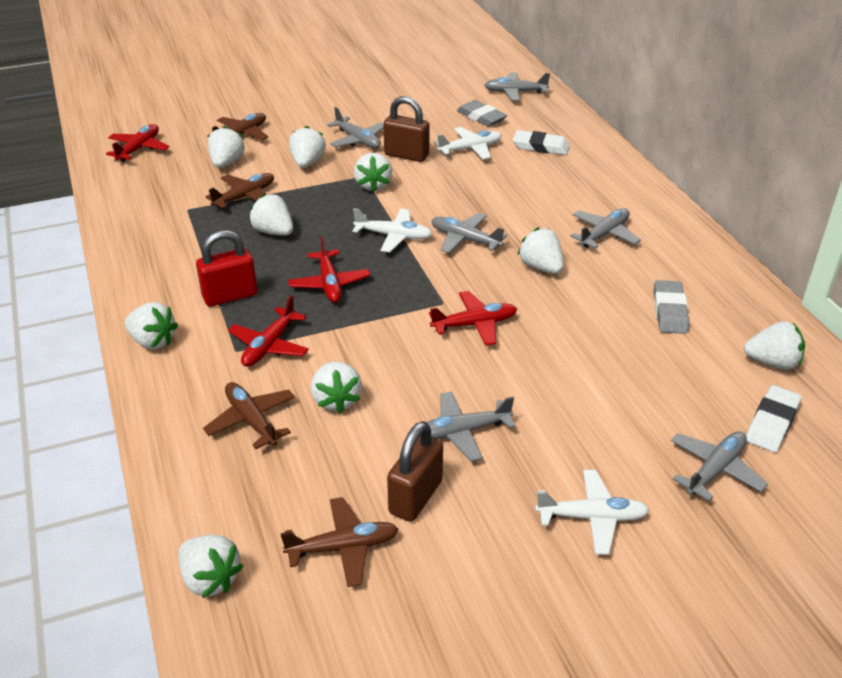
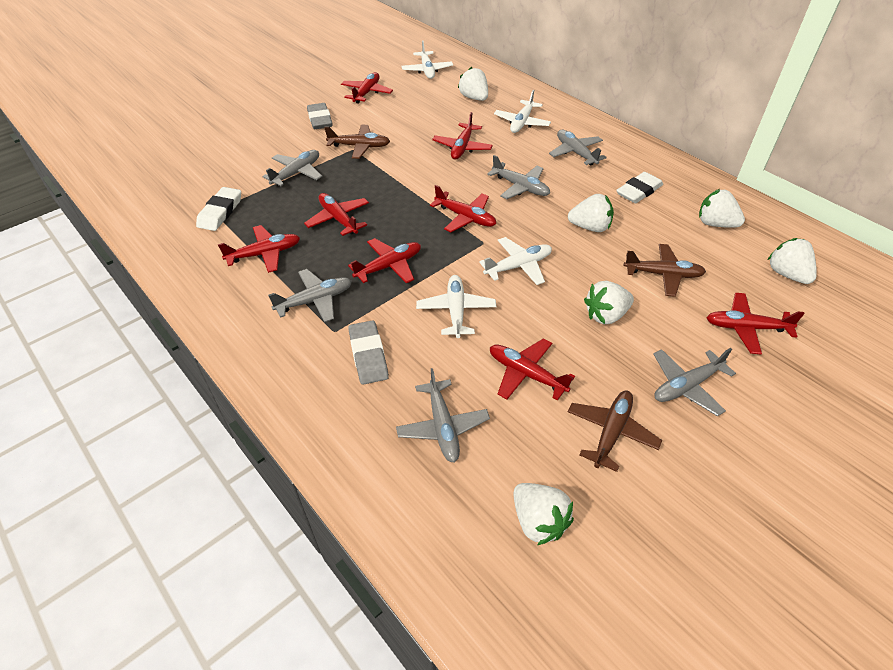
brown padlock: 2 -> 0
brown plane: 4 -> 3
red padlock: 1 -> 0
red plane: 4 -> 8
white plane: 3 -> 4
white strawberry: 9 -> 6

